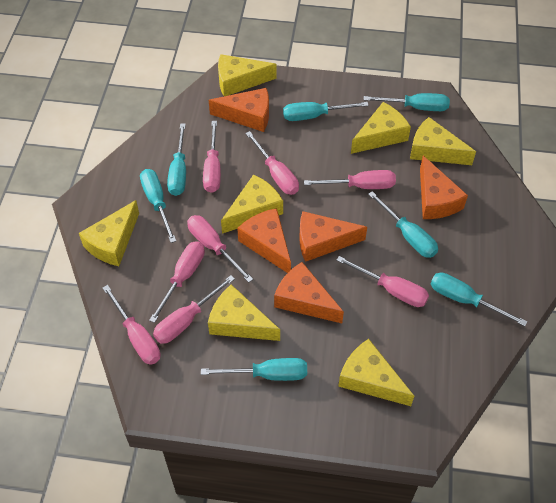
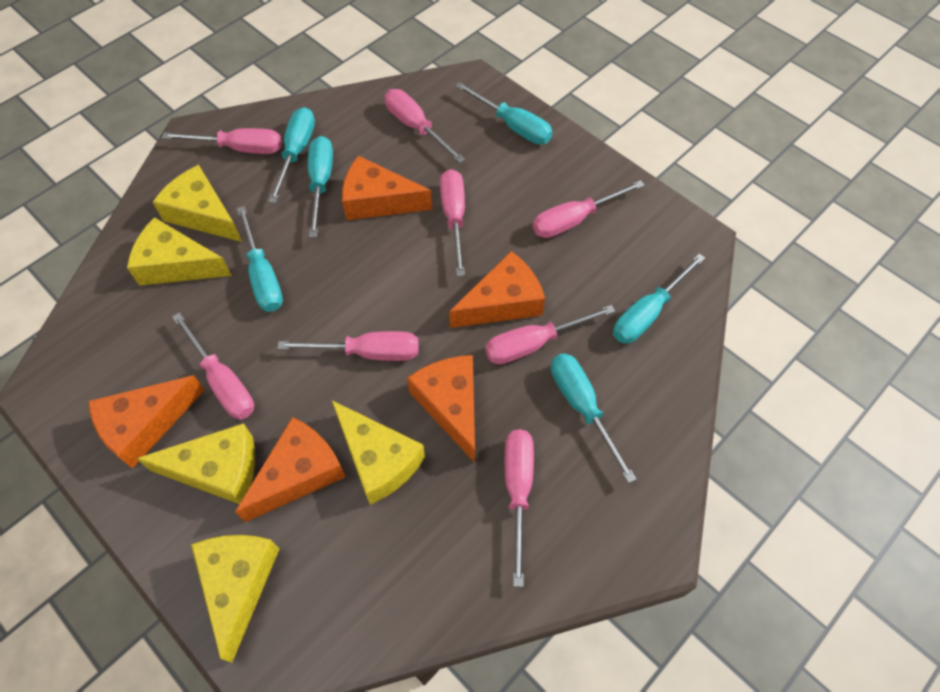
turquoise screwdriver: 7 -> 6
yellow cheese: 7 -> 5

